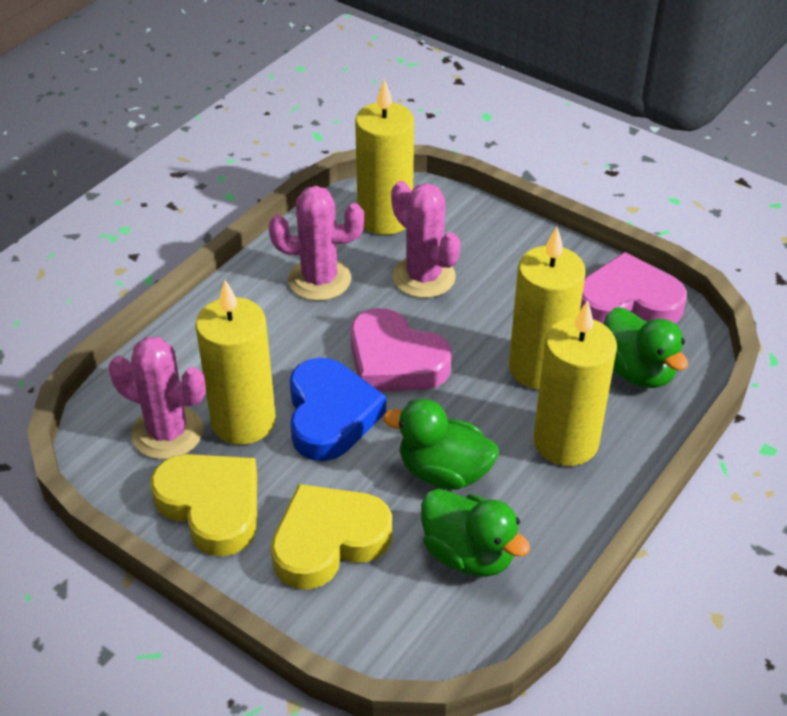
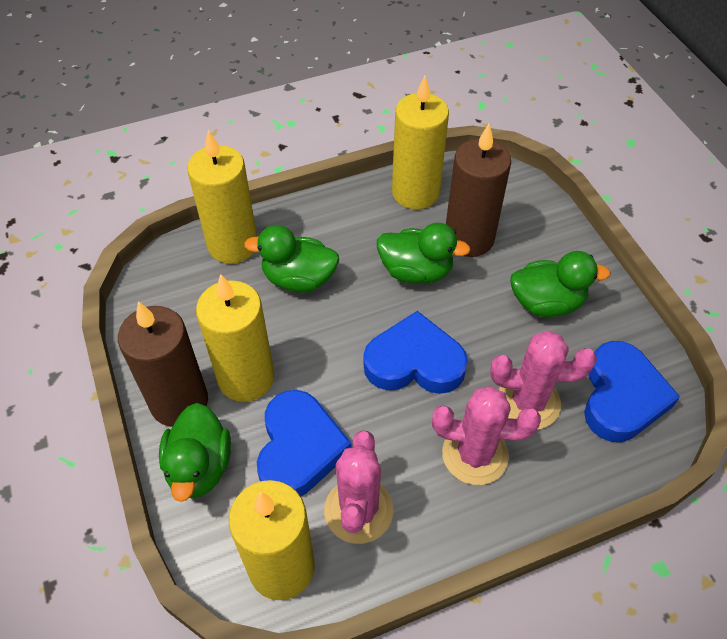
blue heart: 1 -> 3
brown candle: 0 -> 2
green duck: 3 -> 4
pink heart: 2 -> 0
yellow heart: 2 -> 0

